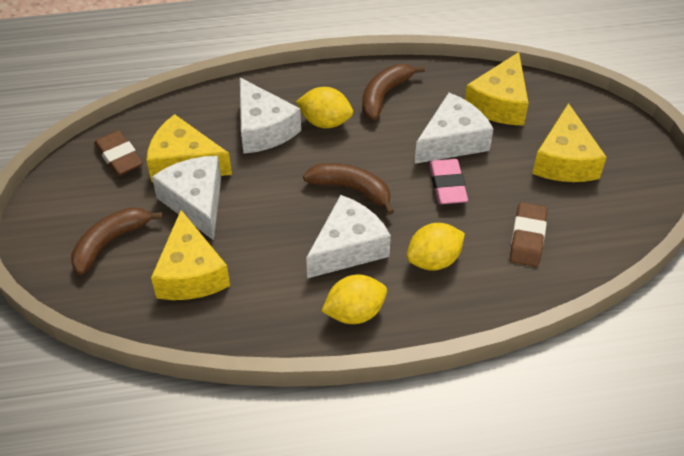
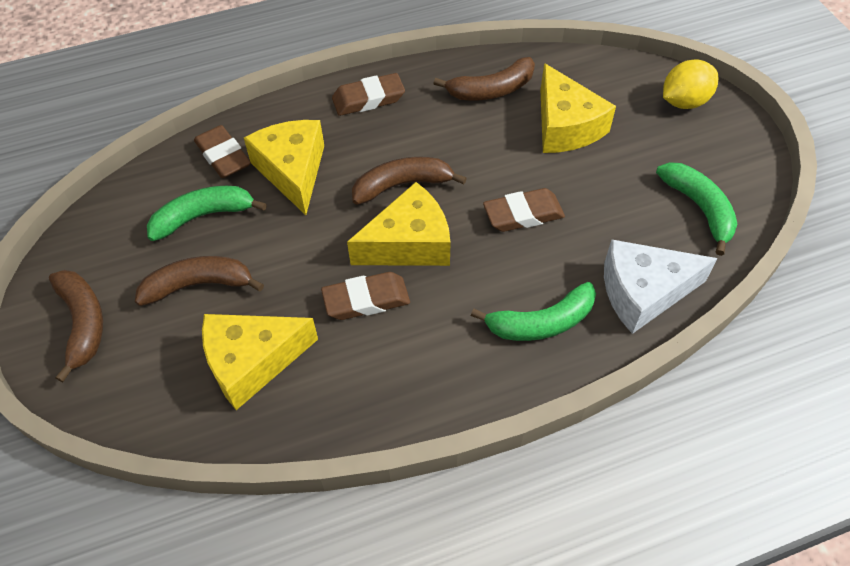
brown banana: 3 -> 4
brown eraser: 2 -> 4
green banana: 0 -> 3
pink eraser: 1 -> 0
white cheese: 4 -> 1
yellow lemon: 3 -> 1

